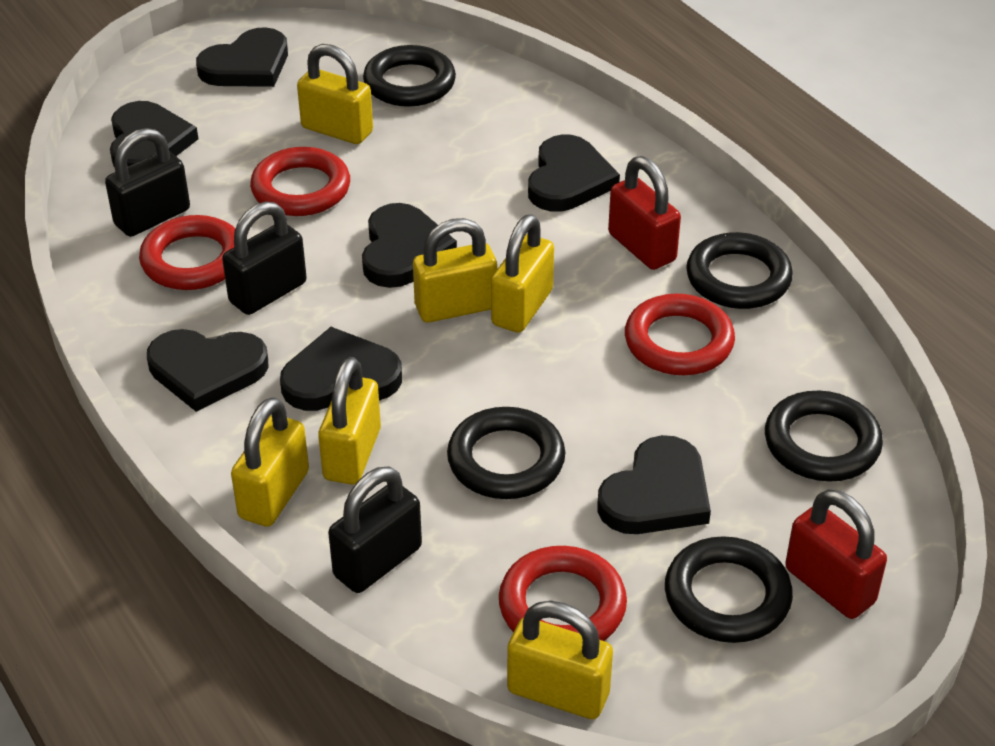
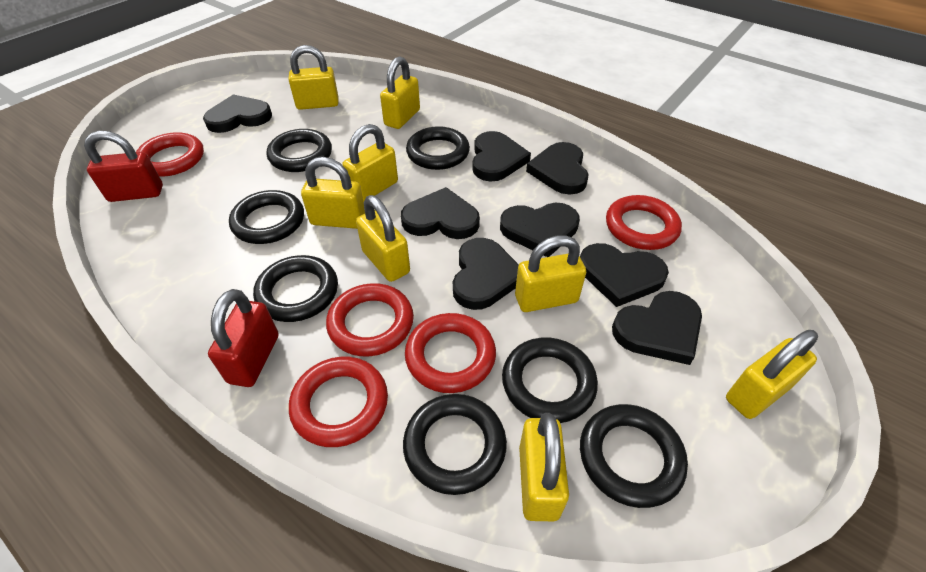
black heart: 7 -> 8
black padlock: 3 -> 0
black ring: 5 -> 7
red ring: 4 -> 5
yellow padlock: 6 -> 8

